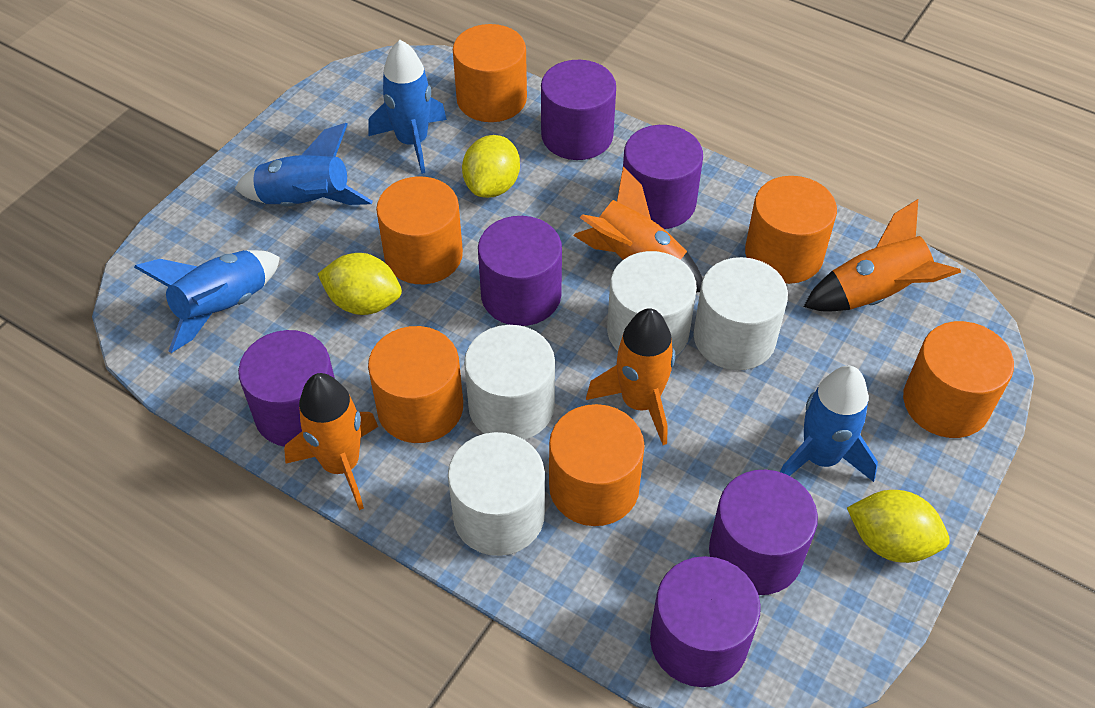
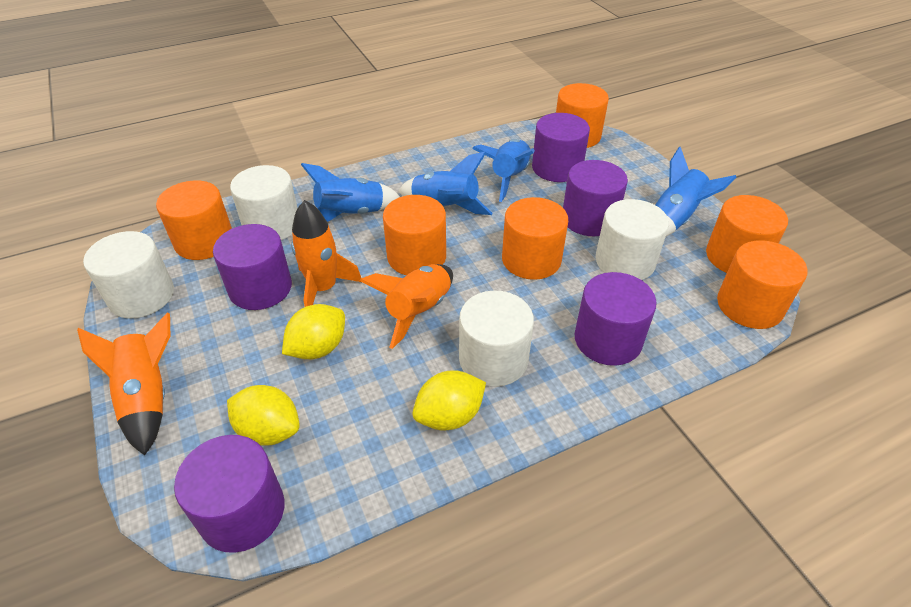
orange rocket: 4 -> 3
purple cylinder: 6 -> 5

